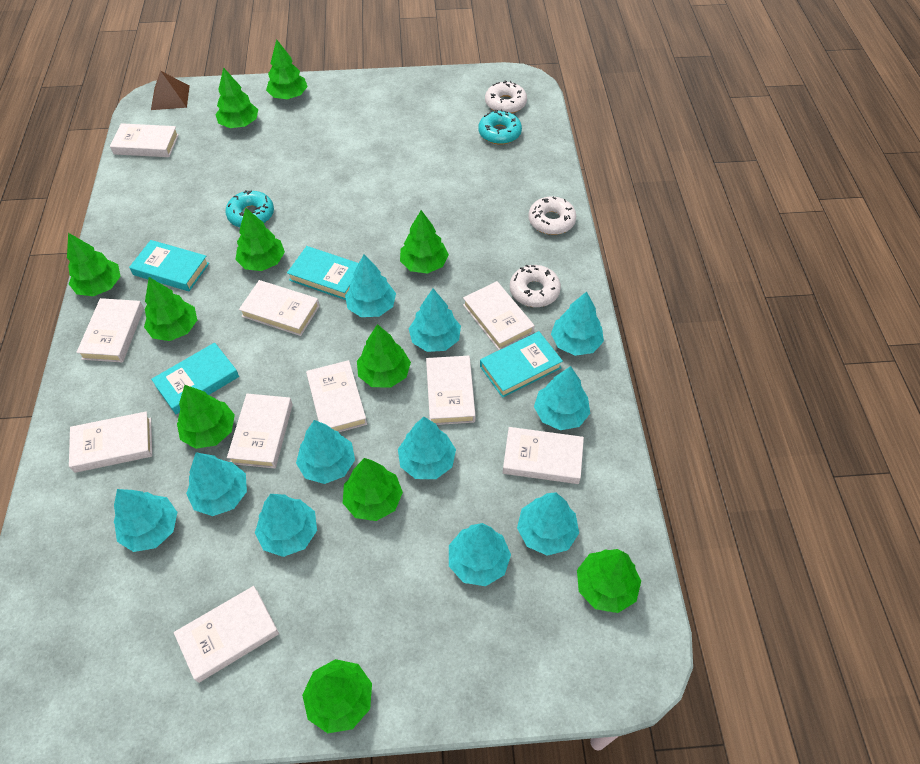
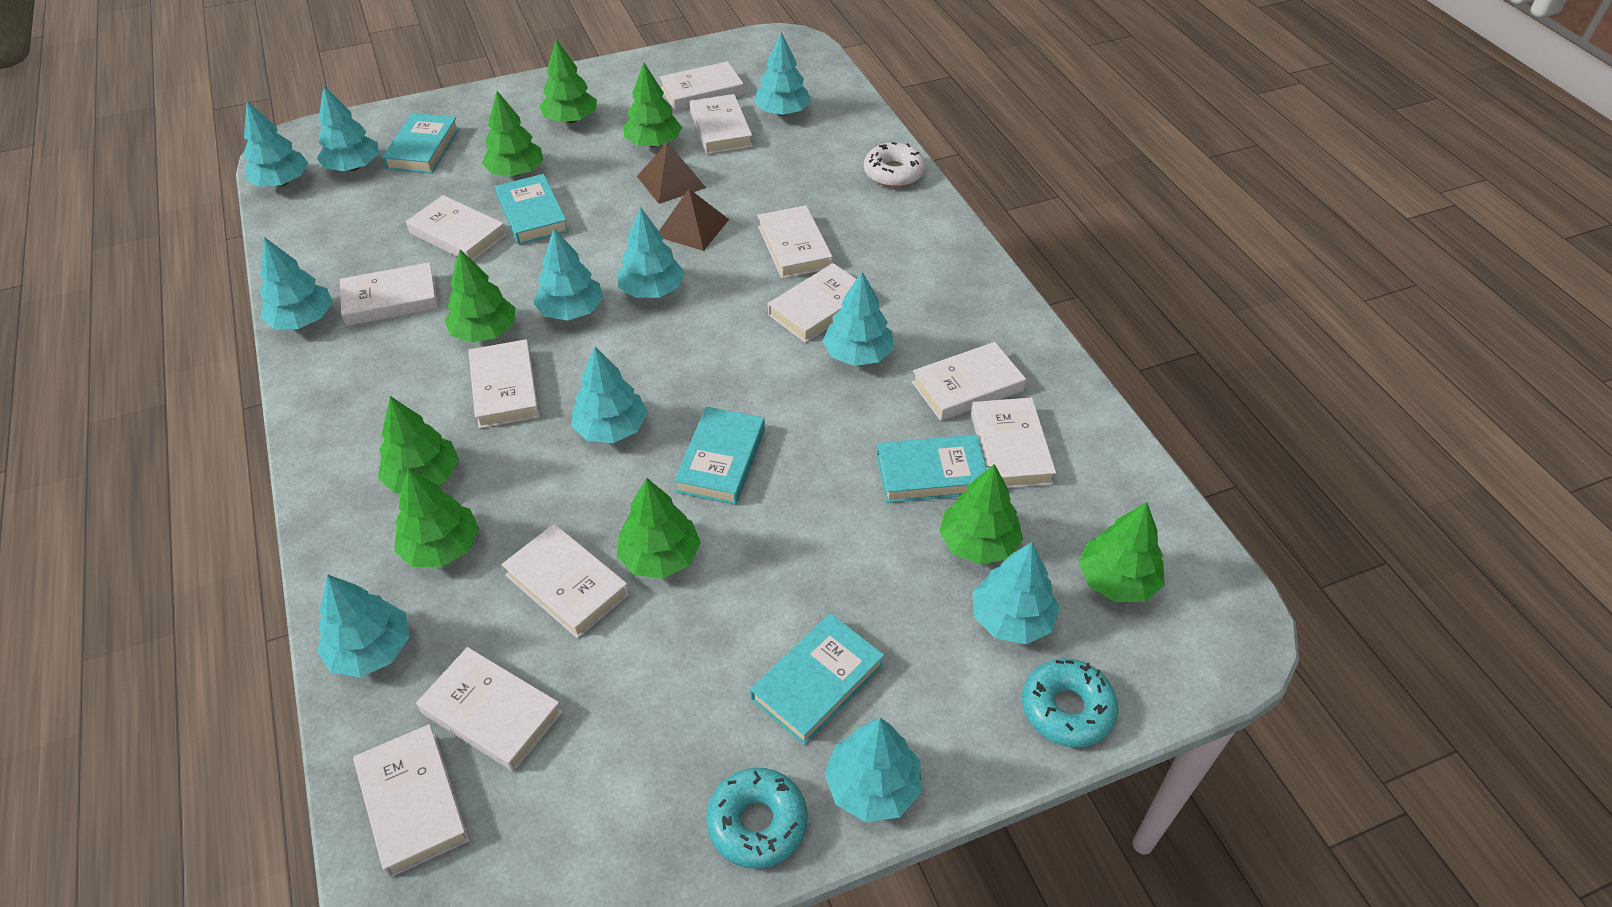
brown pyramid: 1 -> 2
green tree: 11 -> 9
turquoise book: 4 -> 5
white book: 10 -> 12
white donut: 3 -> 1

